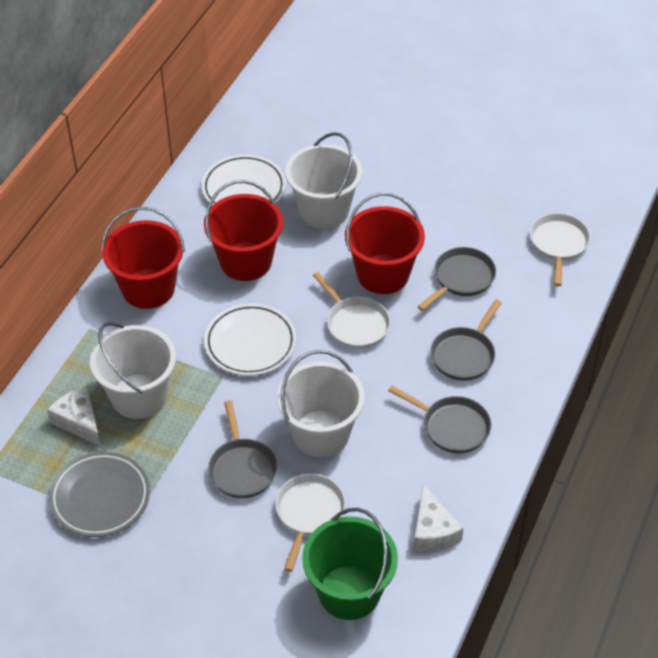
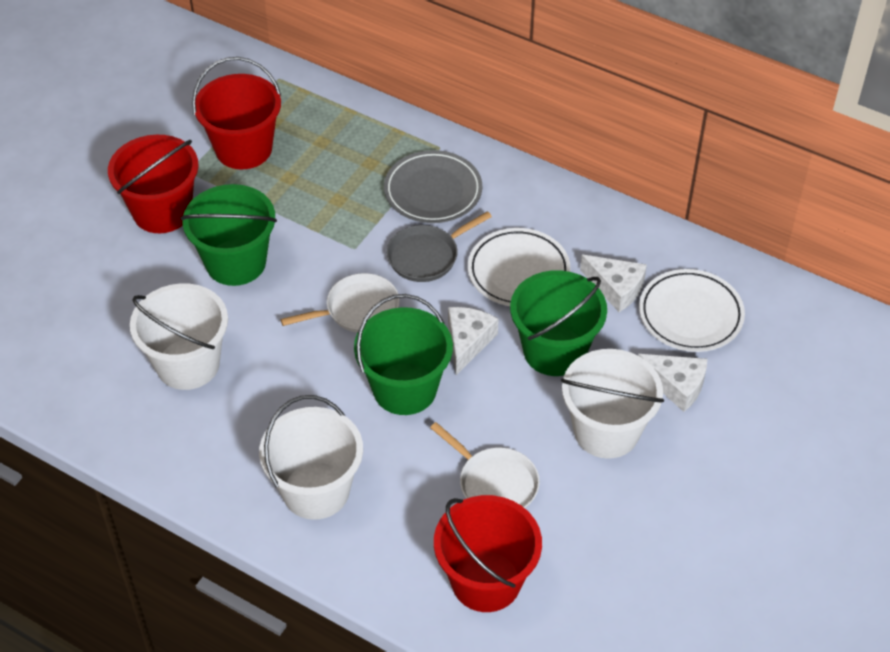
green bucket: 1 -> 3
grey pan: 4 -> 1
white cheese: 2 -> 3
white pan: 3 -> 2

